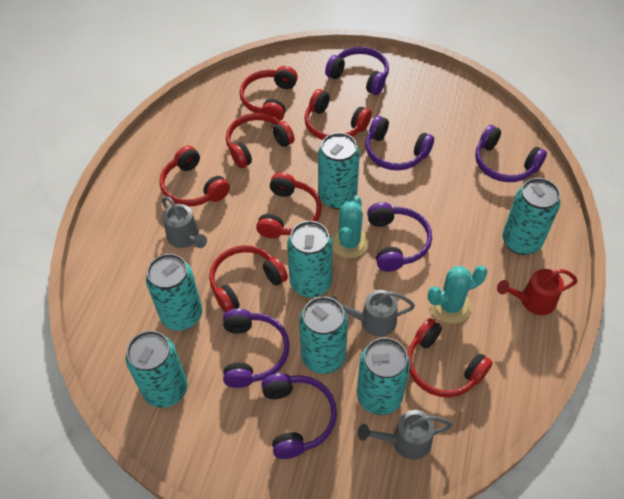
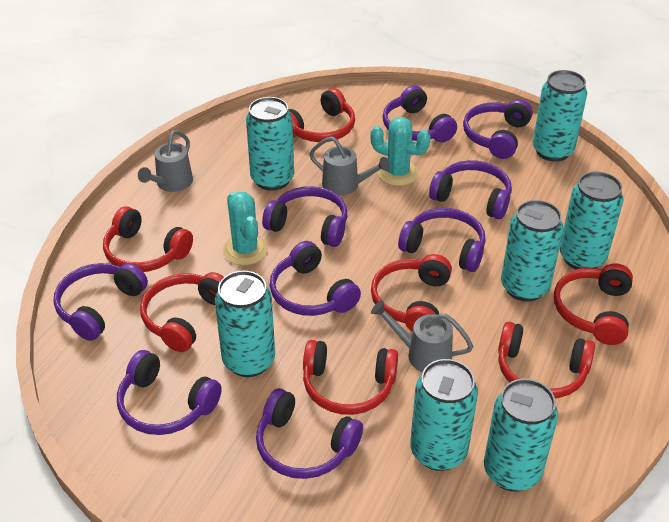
purple headphones: 6 -> 9
red watering can: 1 -> 0

